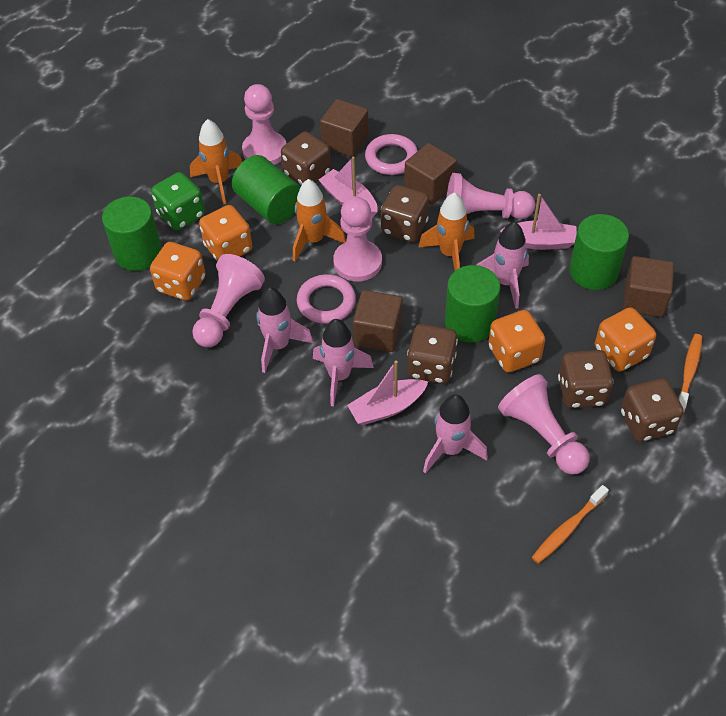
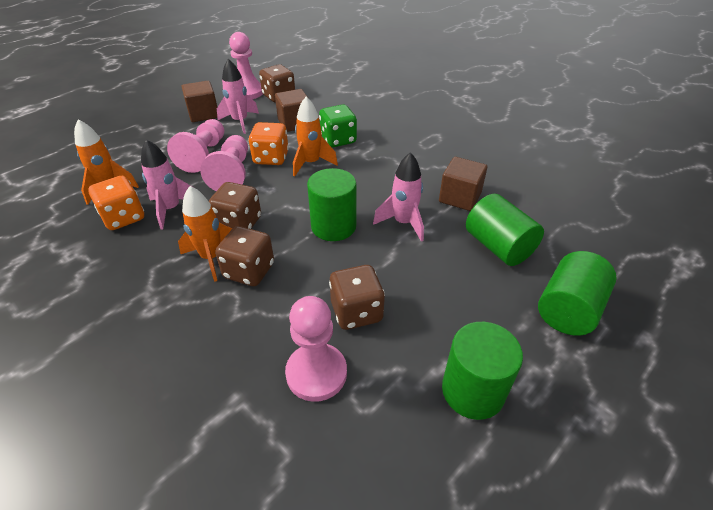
brown cube: 4 -> 3
brown dice: 5 -> 4
orange dice: 4 -> 2
orange toothbrush: 2 -> 0
pink boat: 3 -> 0
pink pawn: 5 -> 4
pink ring: 2 -> 0
pink rocket: 4 -> 3

